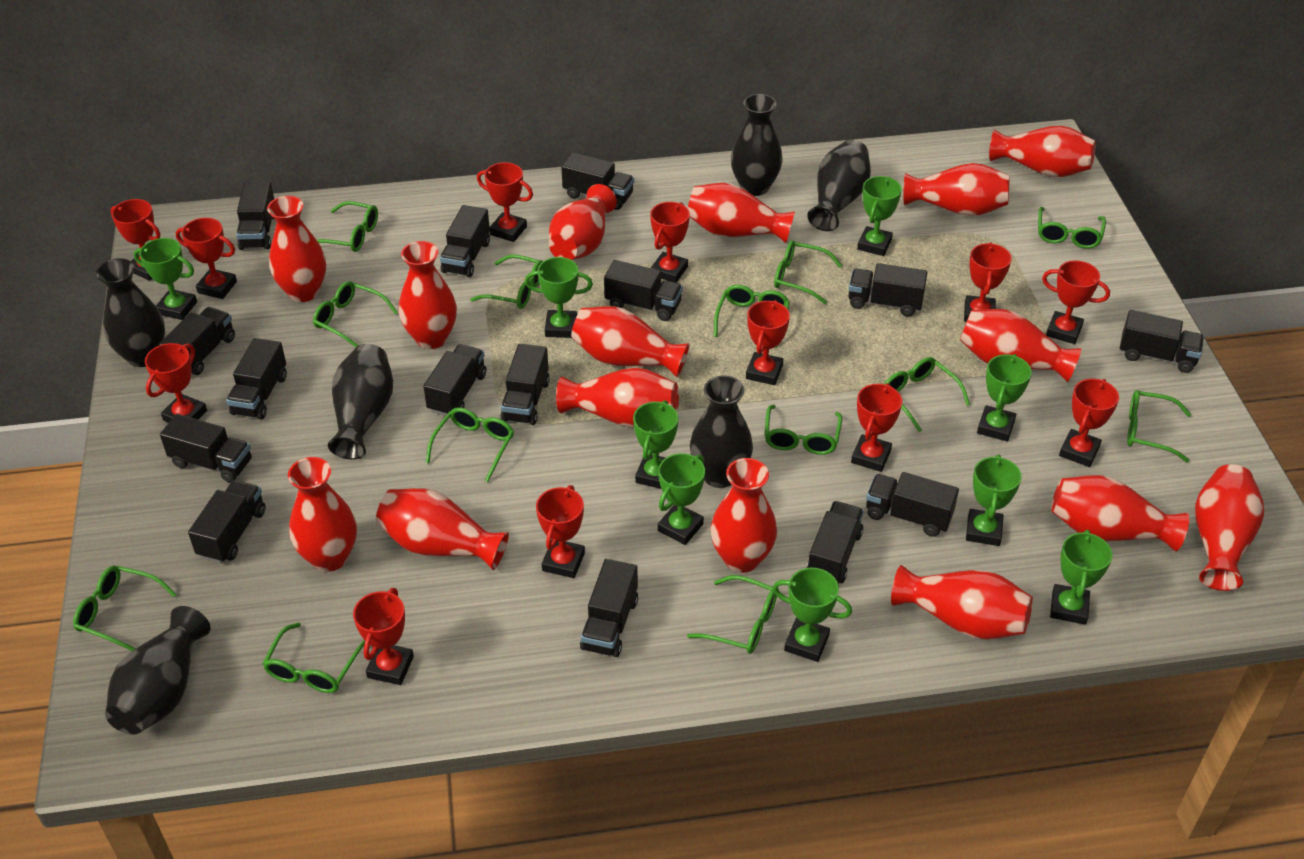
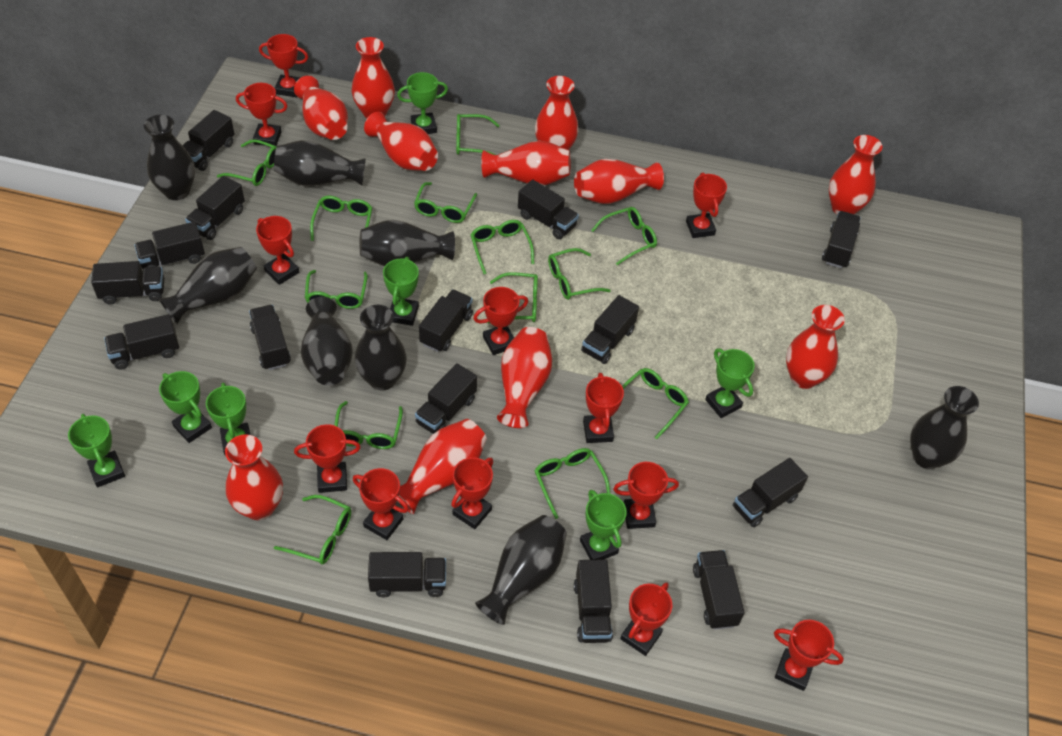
black vase: 6 -> 8
green trophy: 9 -> 7
red vase: 15 -> 11

